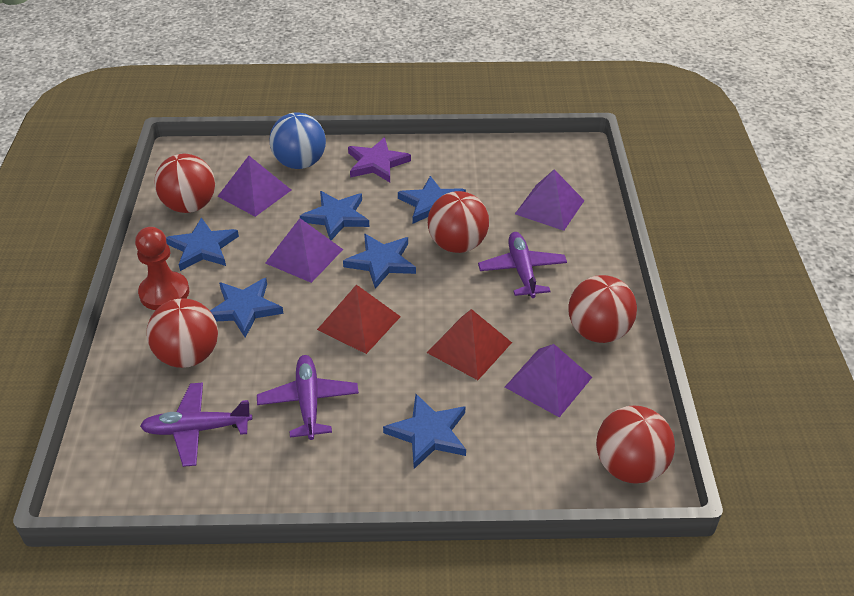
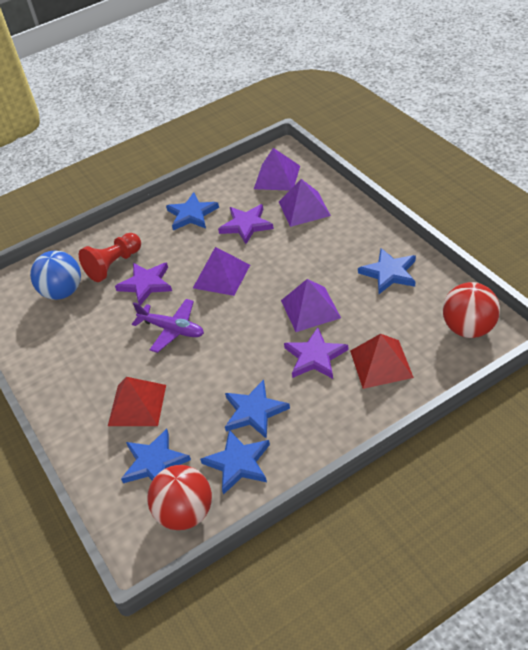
blue star: 6 -> 5
purple plane: 3 -> 1
purple star: 1 -> 3
red ball: 5 -> 2

